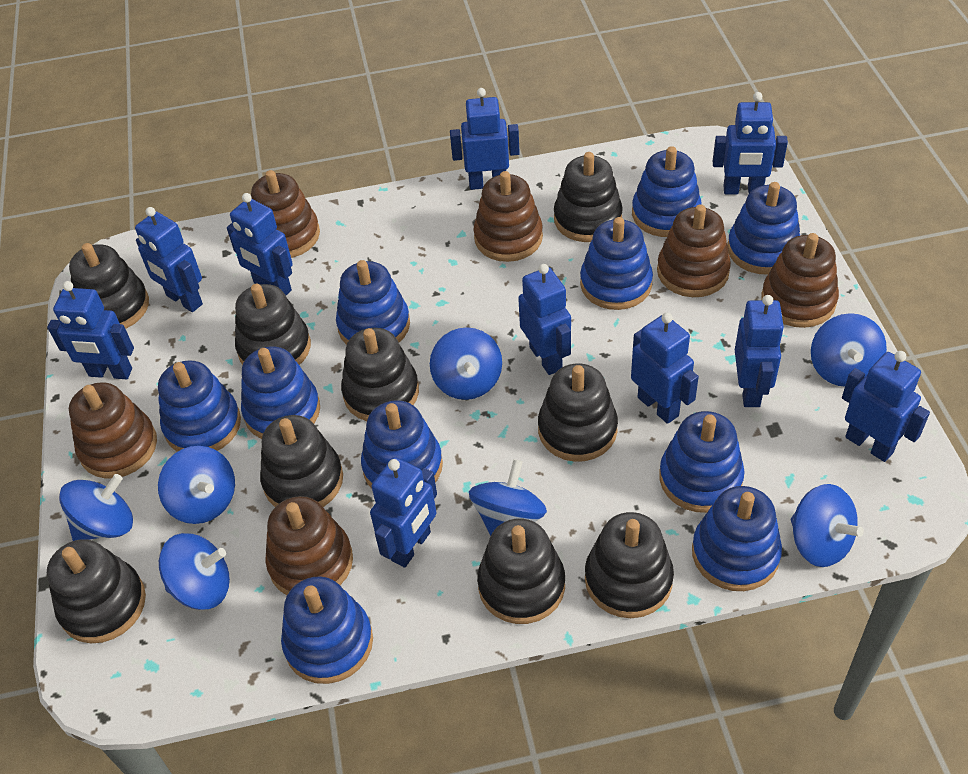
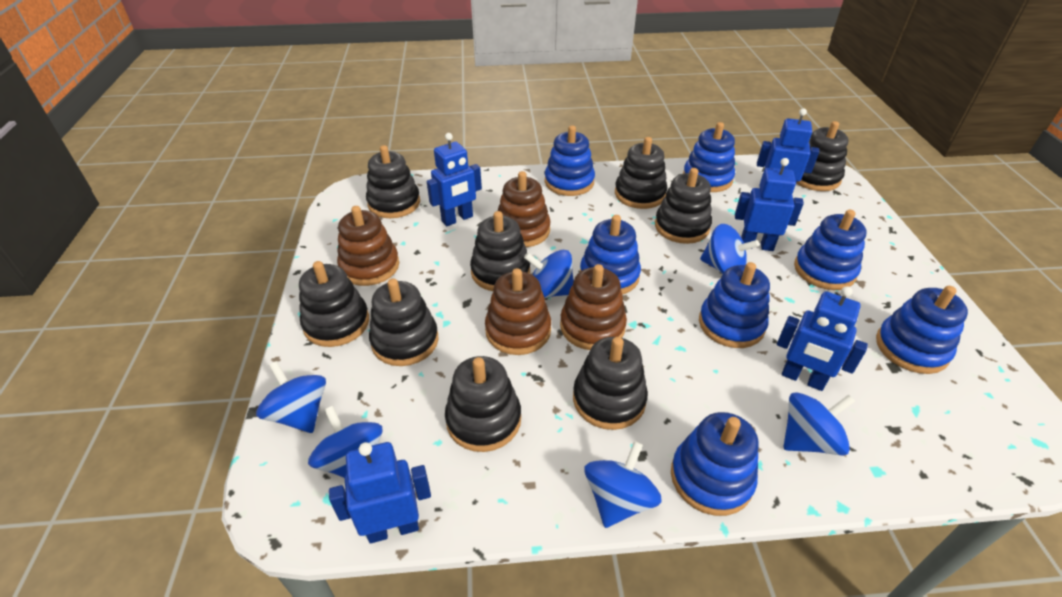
blue robot: 10 -> 5
blue spinning top: 7 -> 6
blue stacking toy: 10 -> 7
brown stacking toy: 6 -> 4

